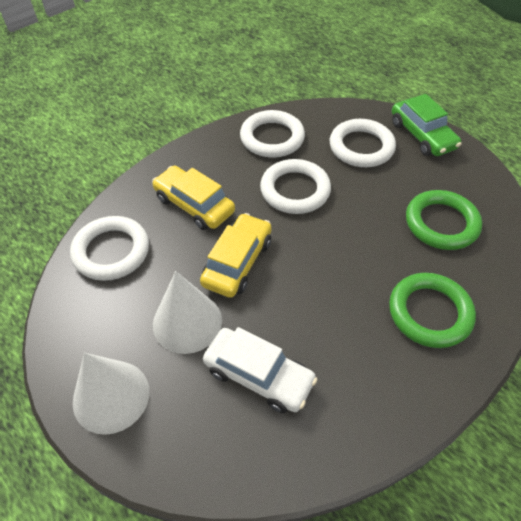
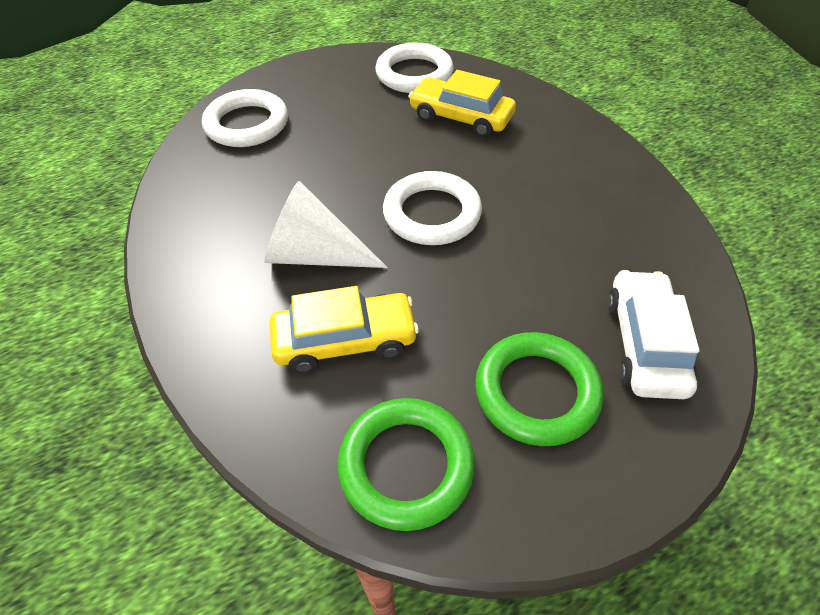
green car: 1 -> 0
white cone: 2 -> 1
white ring: 4 -> 3

